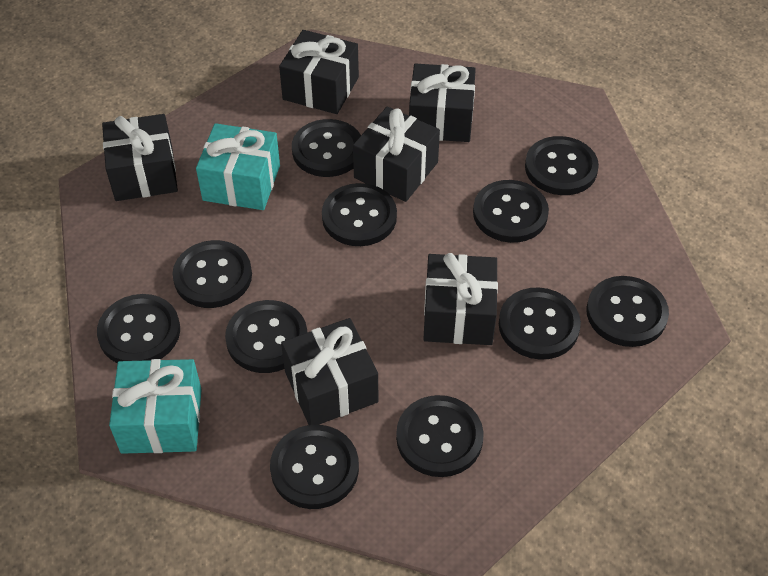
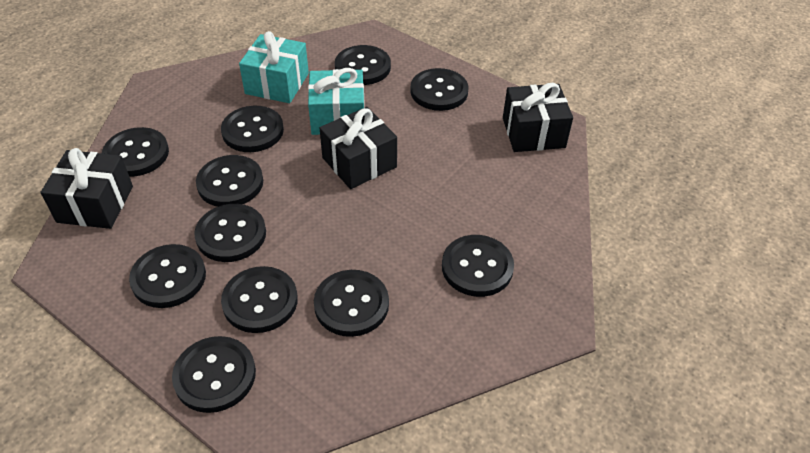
black gift: 6 -> 3

